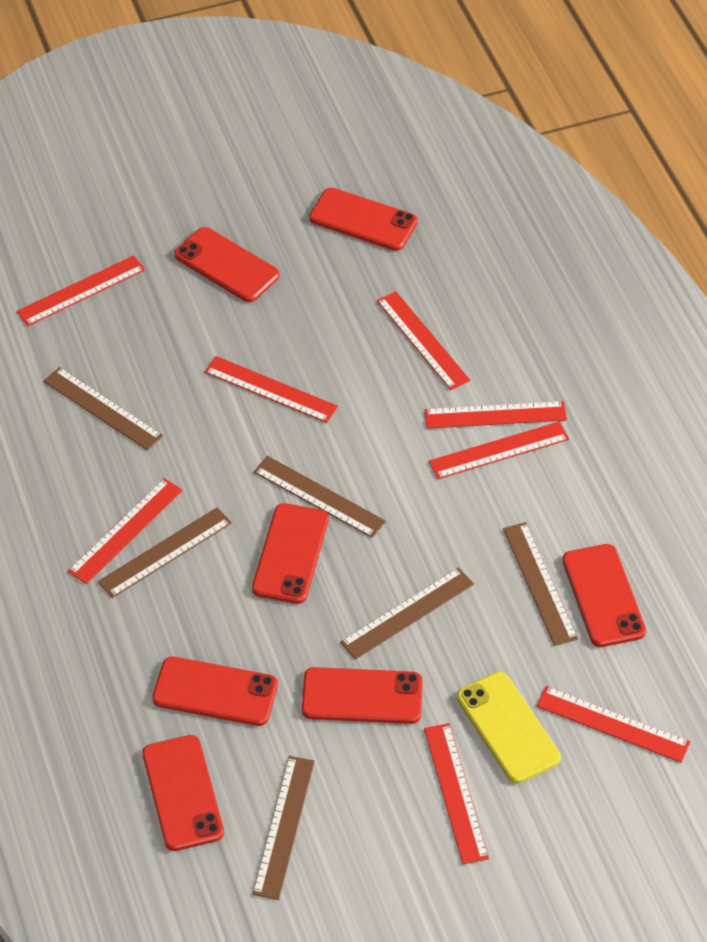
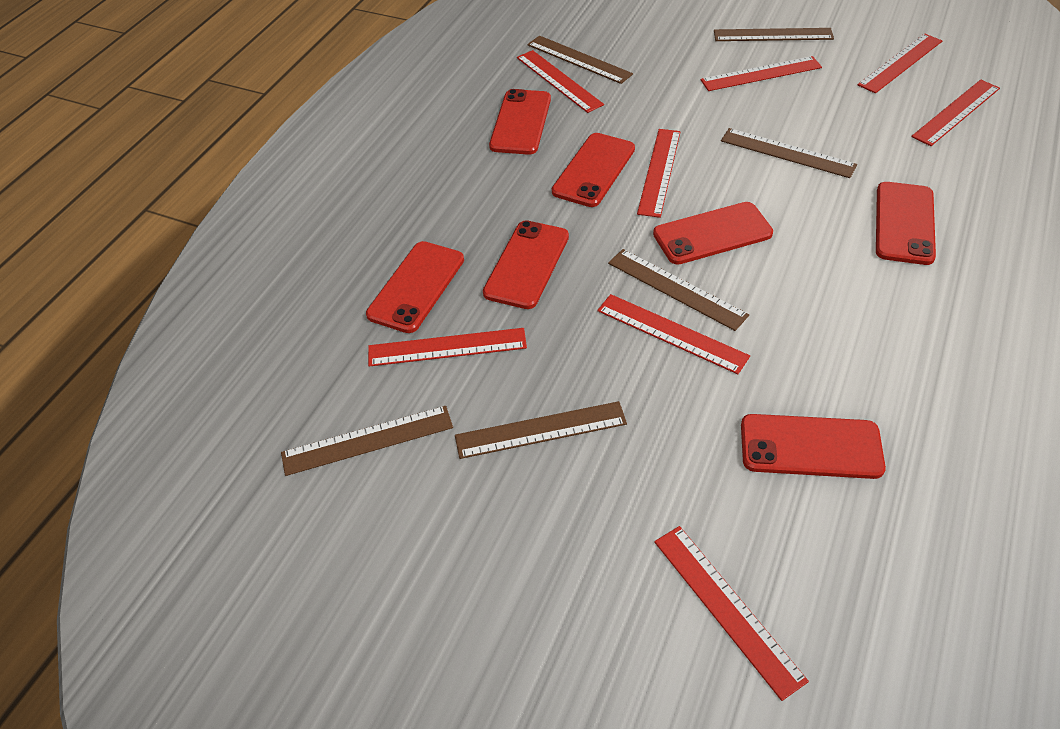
yellow phone: 1 -> 0

